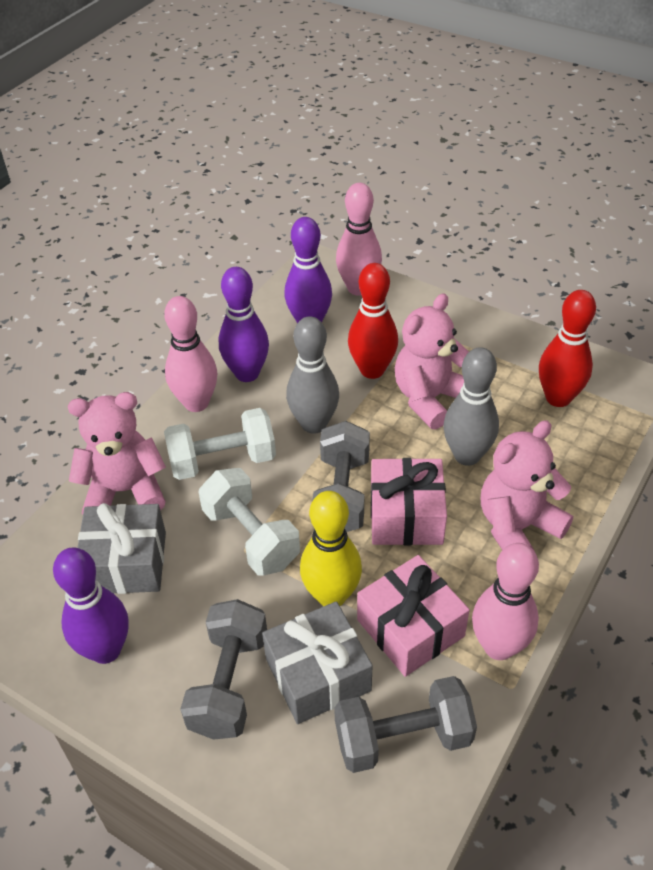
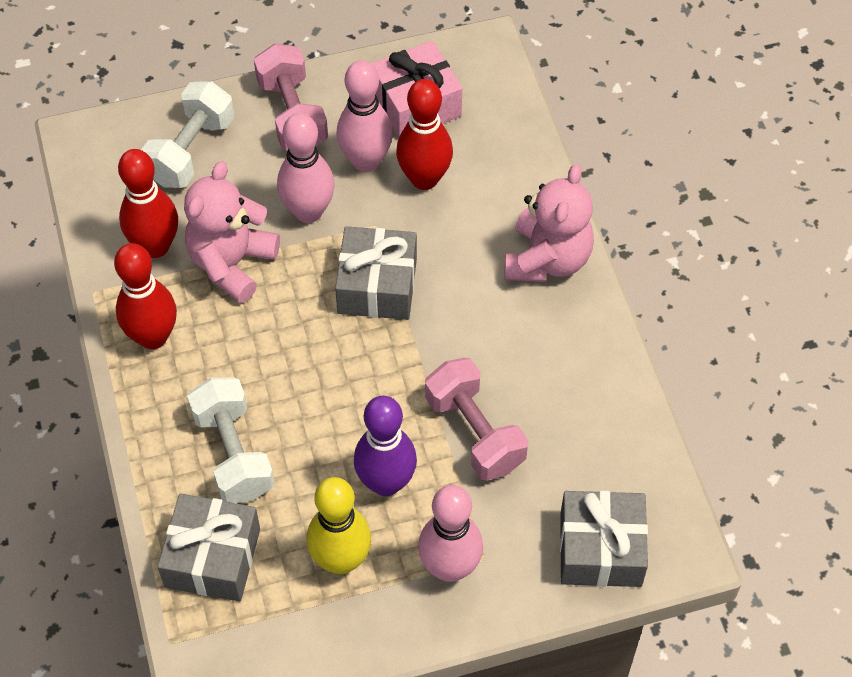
grey bowling pin: 2 -> 0
grey dumbbell: 3 -> 0
grey gift: 2 -> 3
pink dumbbell: 0 -> 2
pink gift: 2 -> 1
pink teddy bear: 3 -> 2
purple bowling pin: 3 -> 1
red bowling pin: 2 -> 3

